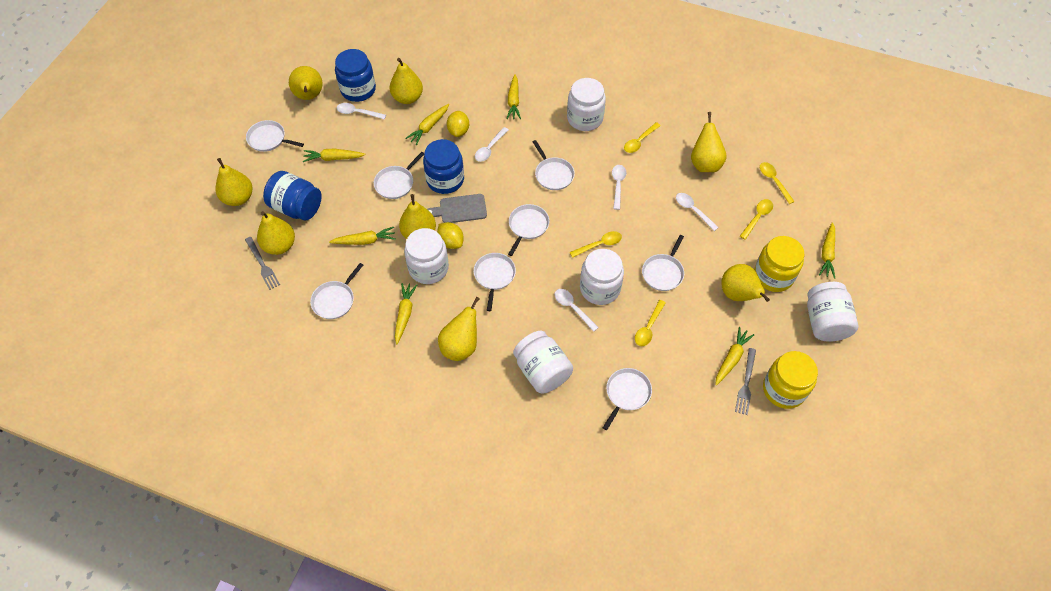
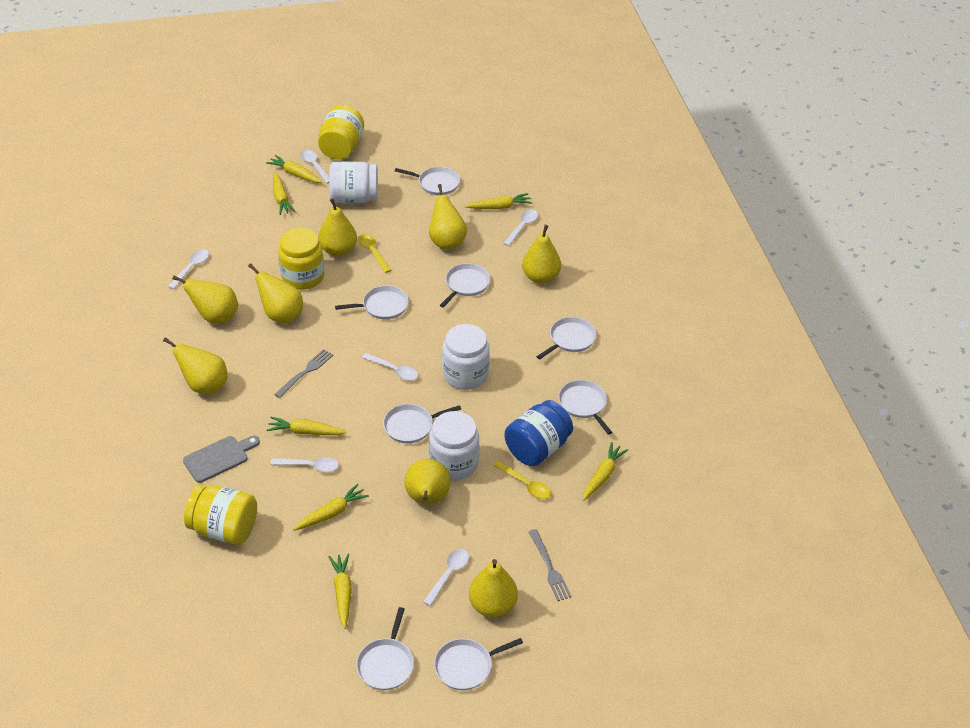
blue jar: 3 -> 1
white jar: 5 -> 3
white spoon: 5 -> 6
yellow jar: 2 -> 3
yellow lemon: 2 -> 0
yellow spoon: 5 -> 2

